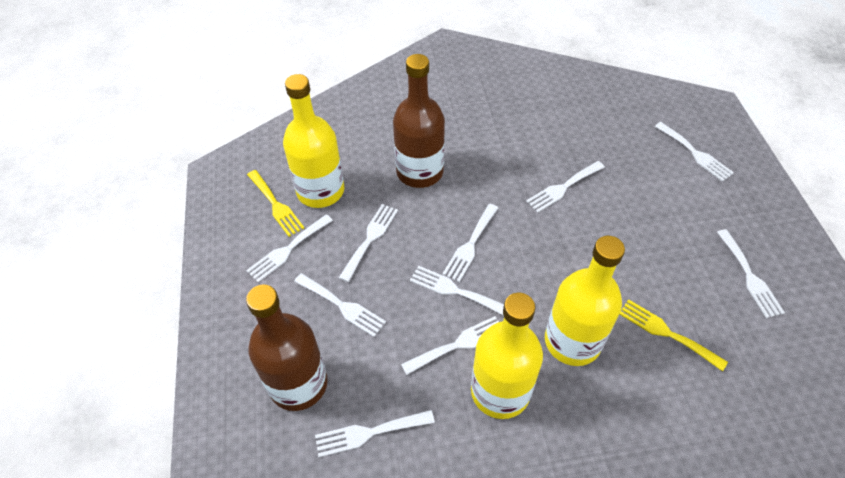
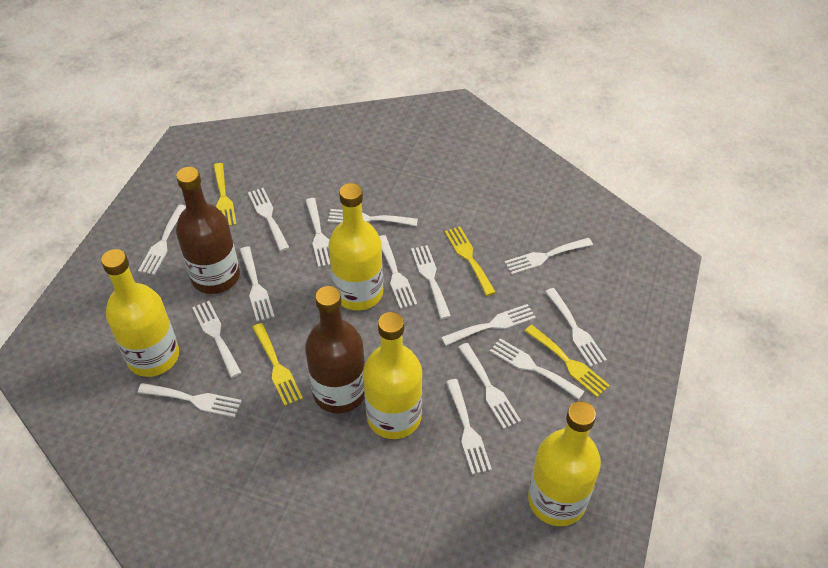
white fork: 10 -> 15
yellow bottle: 3 -> 4
yellow fork: 2 -> 4

